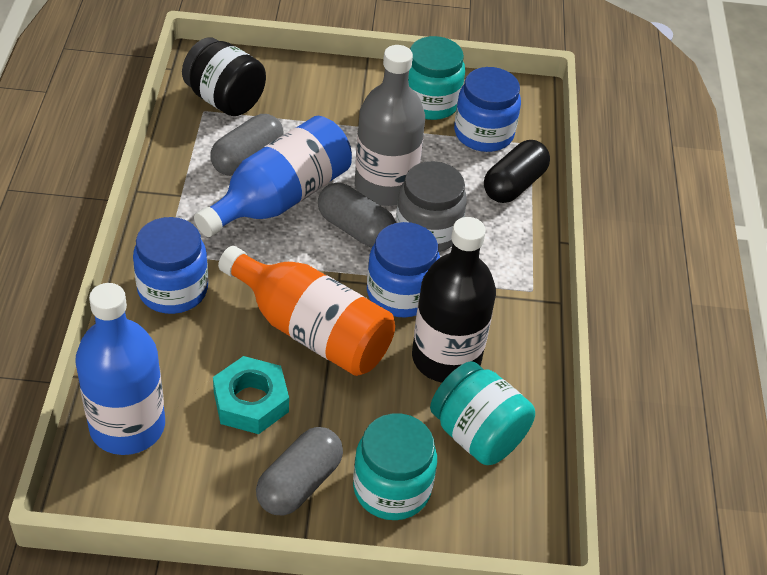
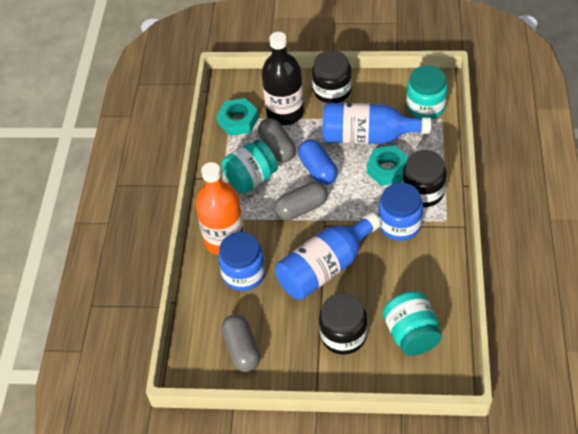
black capsule: 1 -> 0
black jar: 1 -> 3
blue capsule: 0 -> 1
blue jar: 3 -> 2
grey bottle: 1 -> 0
grey jar: 1 -> 0
turquoise nut: 1 -> 2

